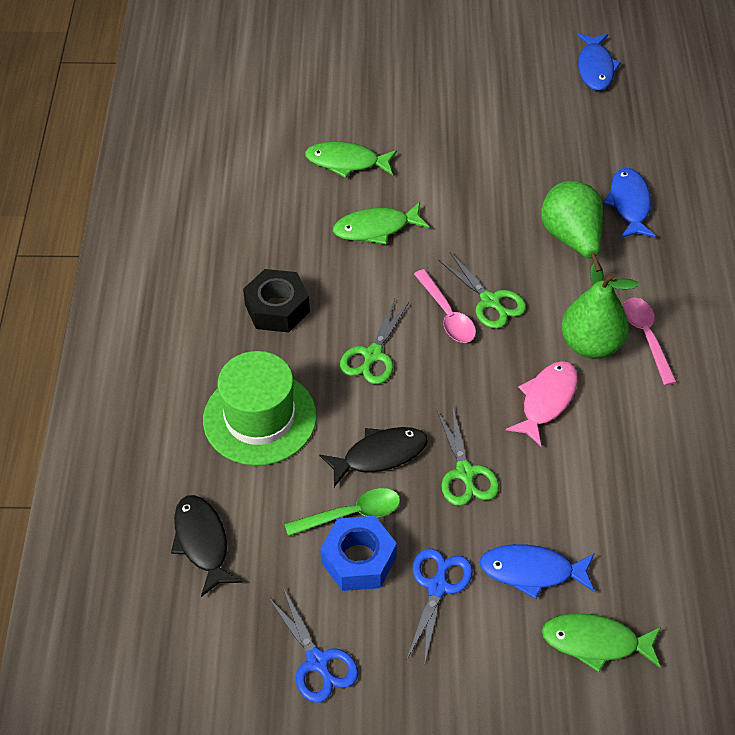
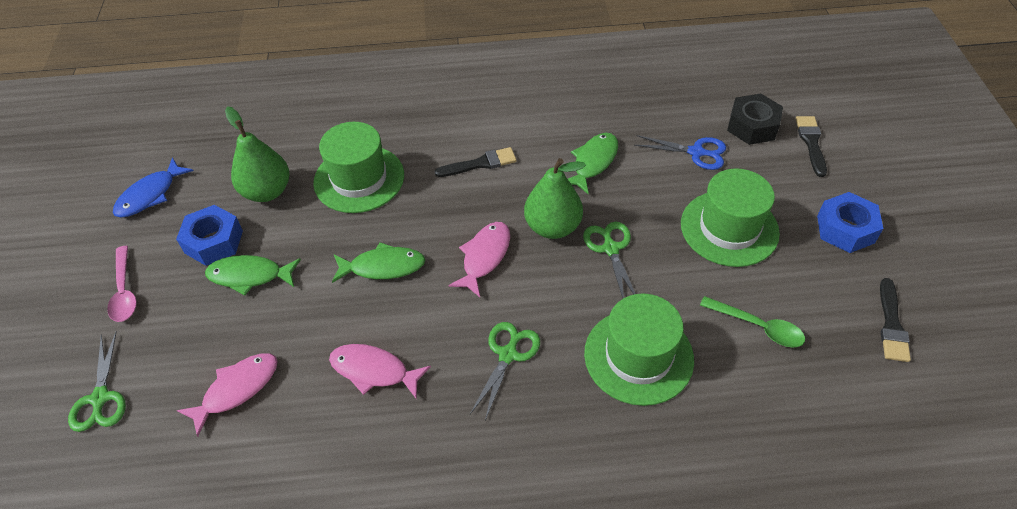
black brush: 0 -> 3
black fish: 2 -> 0
blue fish: 3 -> 1
blue nut: 1 -> 2
blue scissors: 2 -> 1
green hat: 1 -> 3
pink fish: 1 -> 3
pink spoon: 2 -> 1

